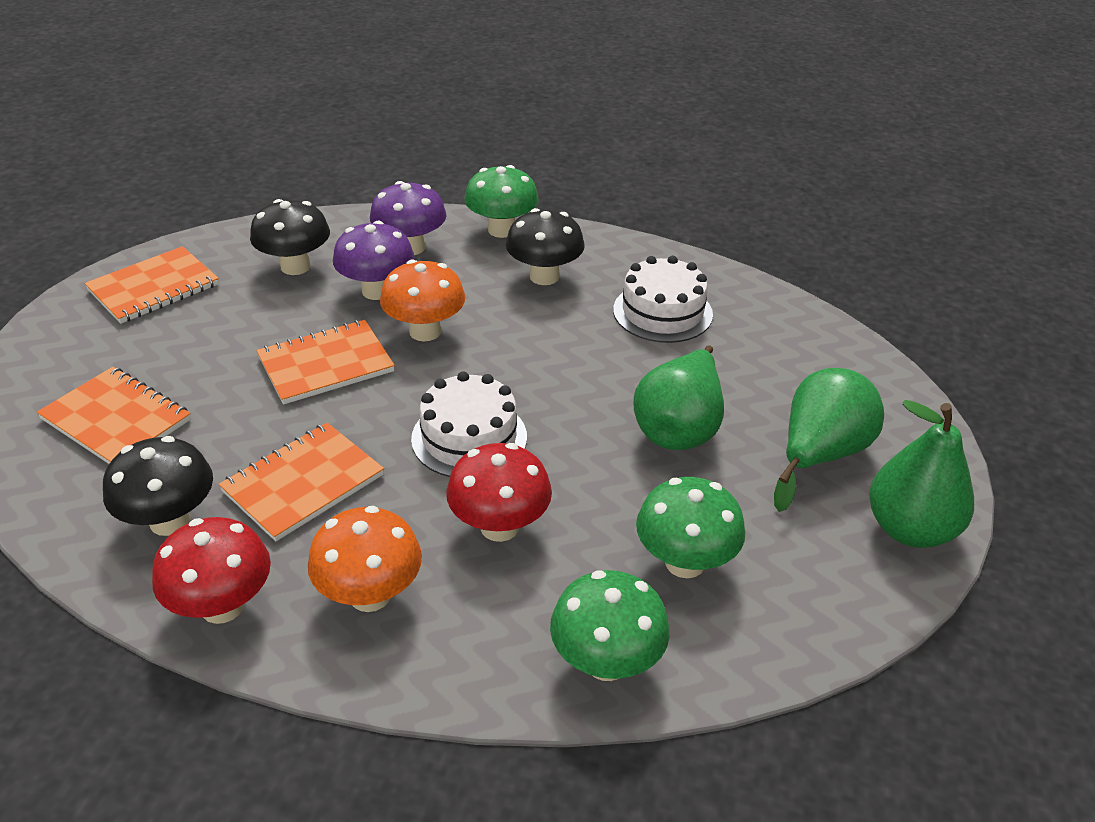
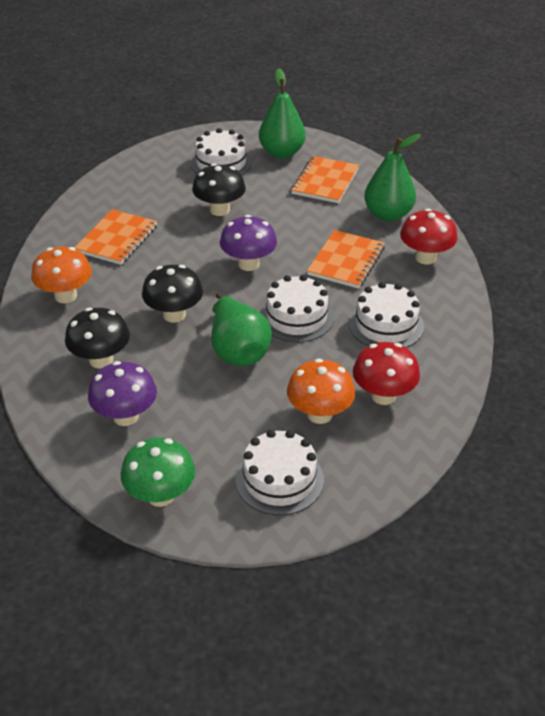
green mushroom: 3 -> 1
orange notebook: 4 -> 3
white cake: 2 -> 4

